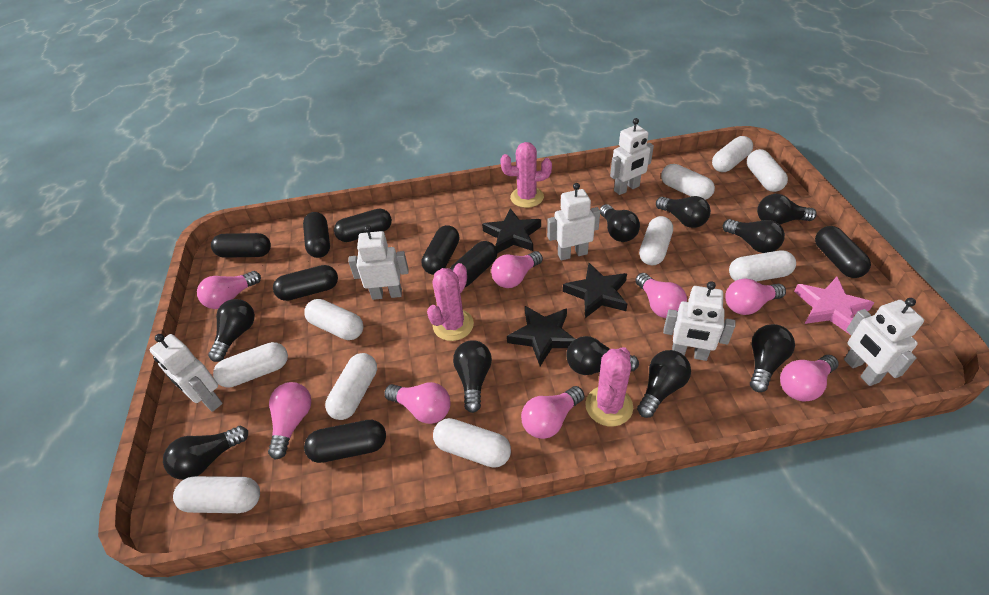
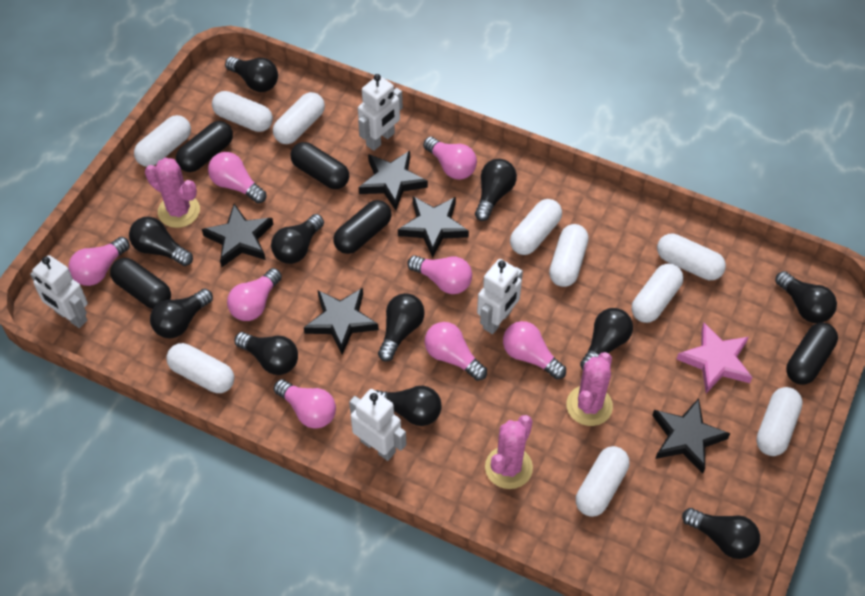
black capsule: 8 -> 5
black light bulb: 10 -> 11
black star: 3 -> 5
white robot: 6 -> 4

